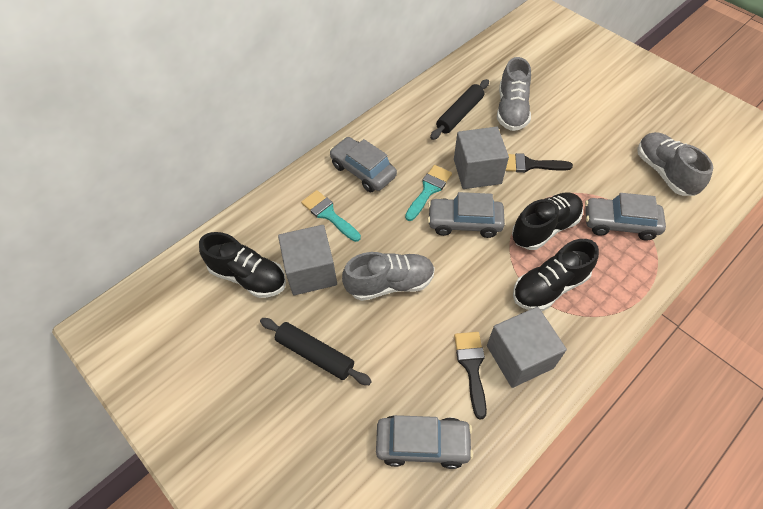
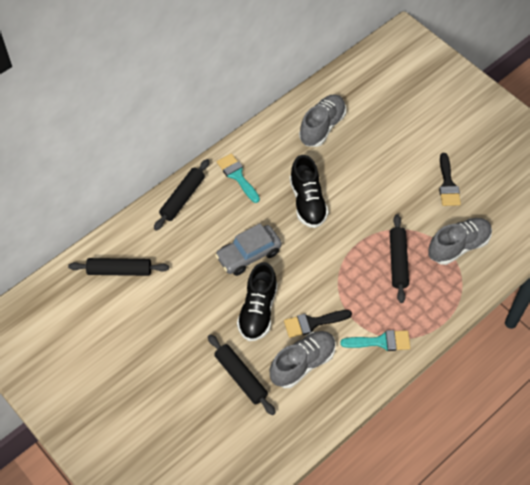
black rolling pin: 2 -> 4
black shoe: 3 -> 2
grey car: 4 -> 1
grey cube: 3 -> 0

